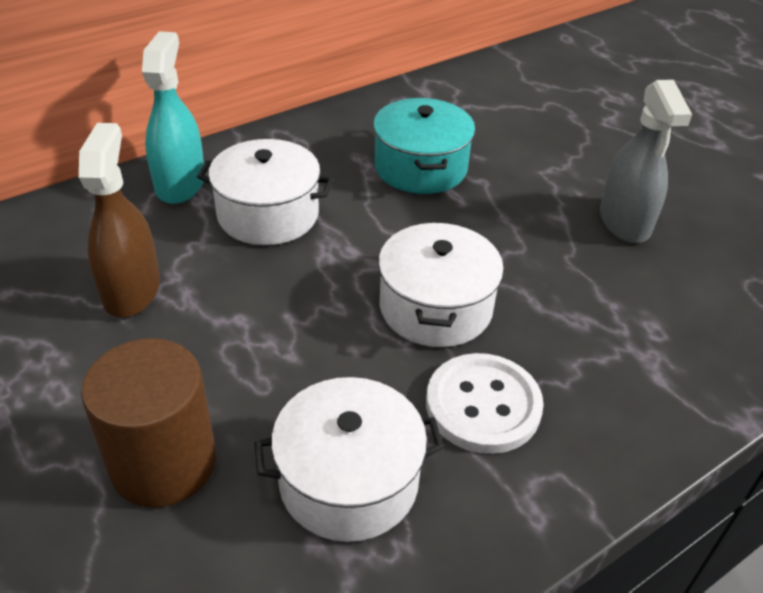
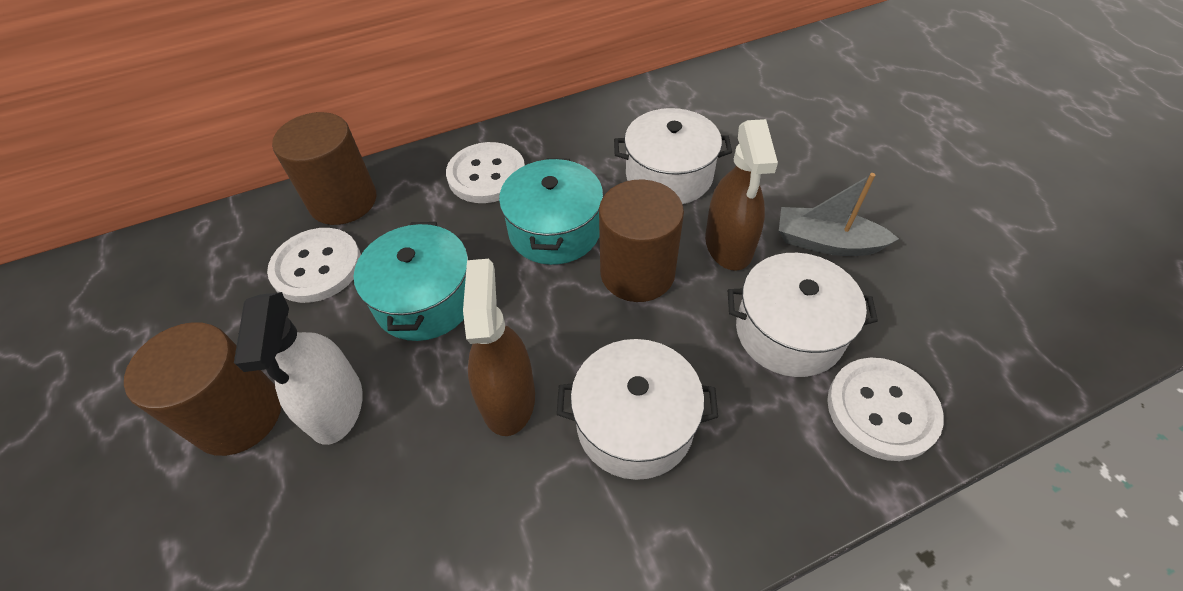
brown cylinder: 1 -> 3
brown spray bottle: 1 -> 2
grey boat: 0 -> 1
grey spray bottle: 1 -> 0
turquoise pot: 1 -> 2
turquoise spray bottle: 1 -> 0
white button: 1 -> 3
white spray bottle: 0 -> 1

